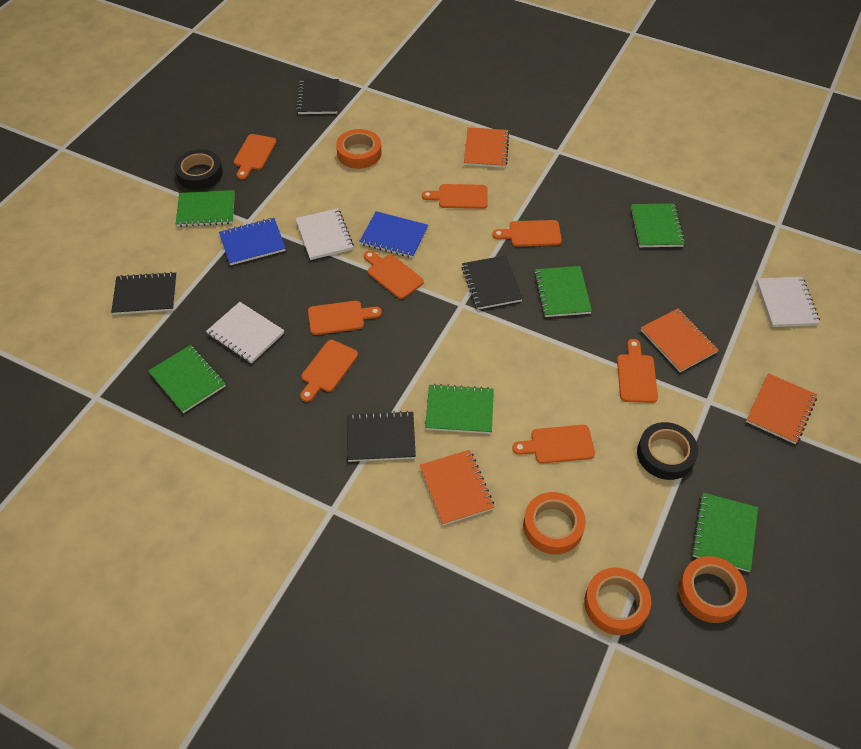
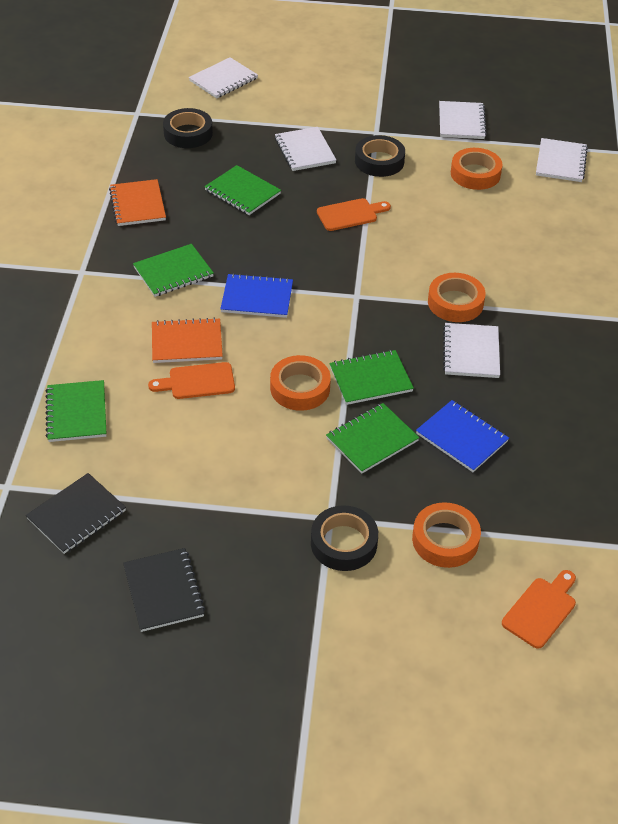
black notebook: 4 -> 2
black tape: 2 -> 3
green notebook: 6 -> 5
orange cutting board: 8 -> 3
orange notebook: 4 -> 2
white notebook: 3 -> 5

